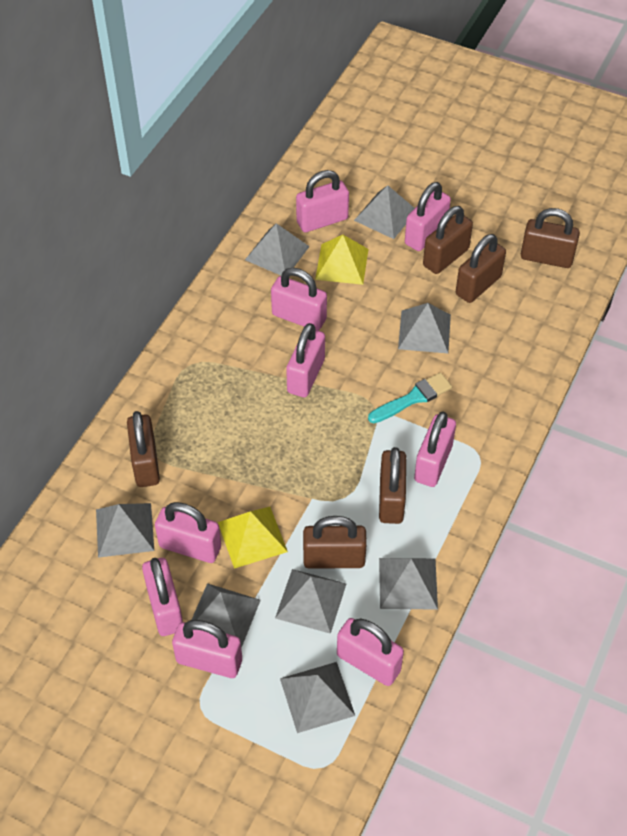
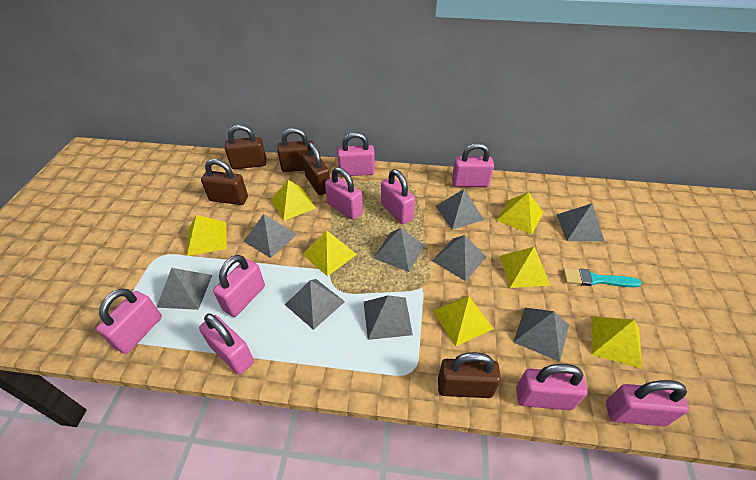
brown padlock: 6 -> 5
grey pyramid: 8 -> 9
yellow pyramid: 2 -> 7

